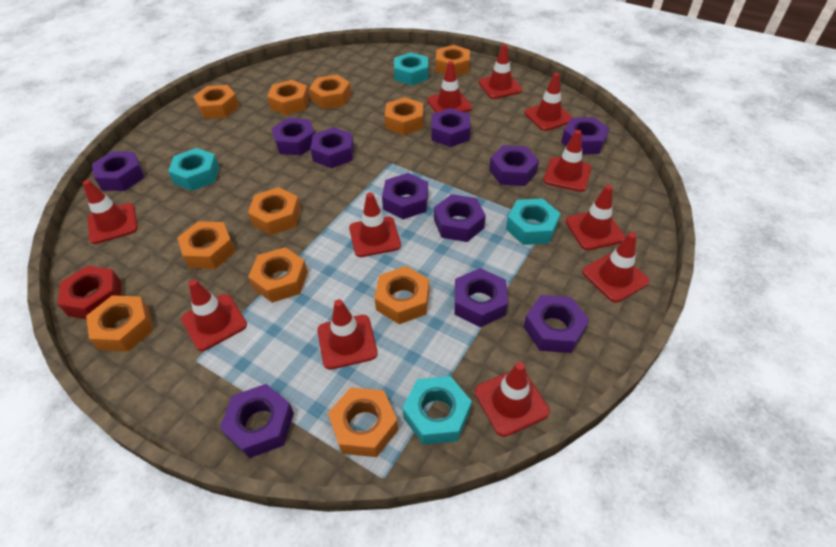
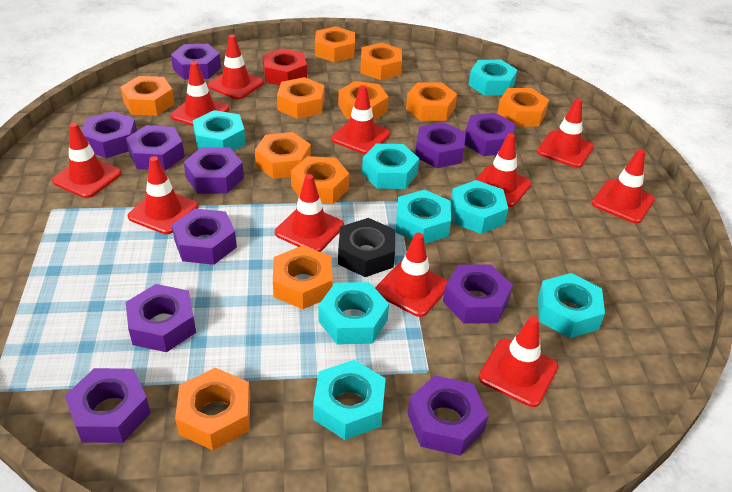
black nut: 0 -> 1
turquoise nut: 4 -> 8

